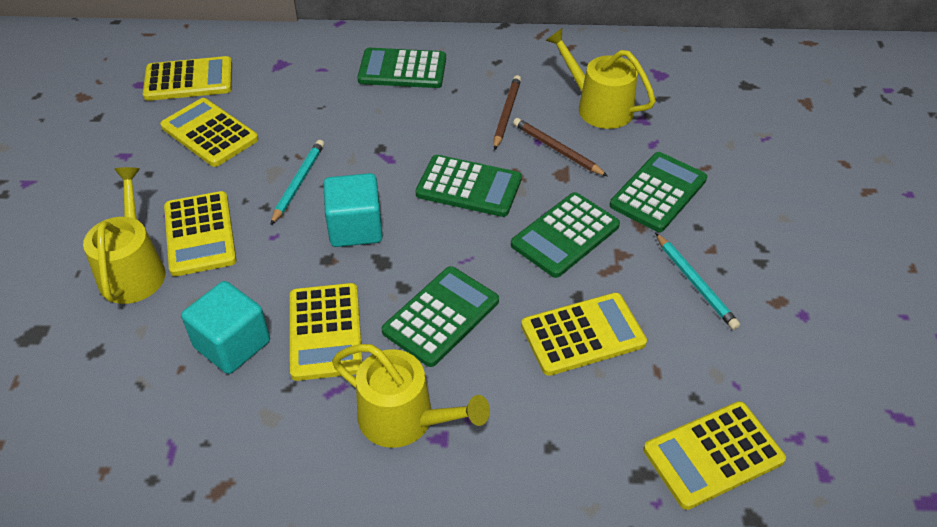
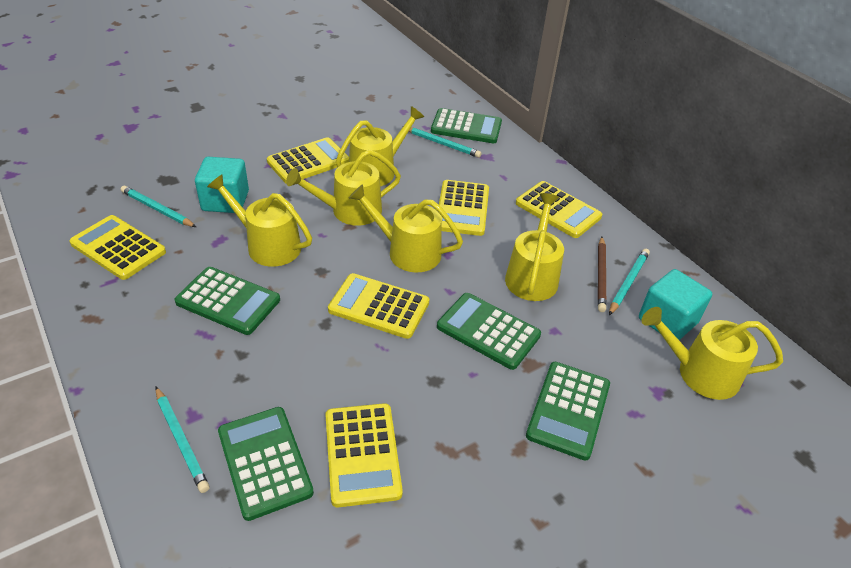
brown pencil: 2 -> 1
turquoise pencil: 2 -> 4
yellow watering can: 3 -> 6

